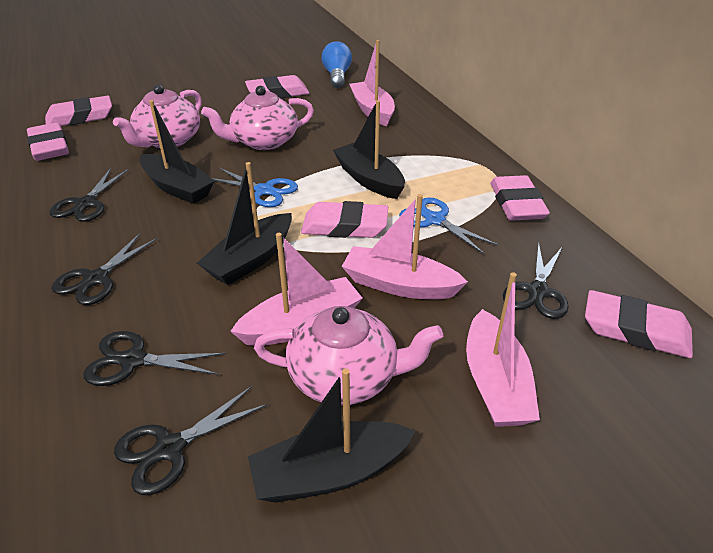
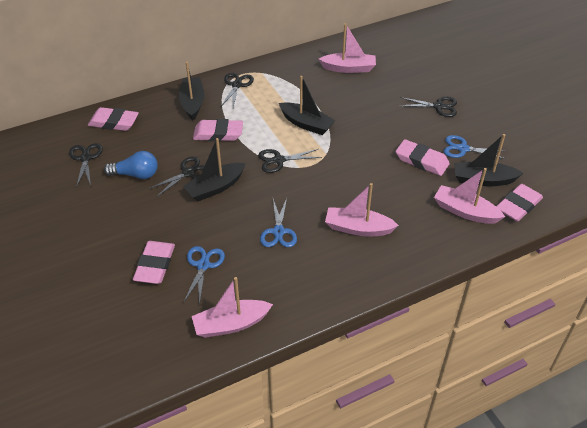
blue scissors: 2 -> 3
pink eraser: 6 -> 5
pink teapot: 3 -> 0

